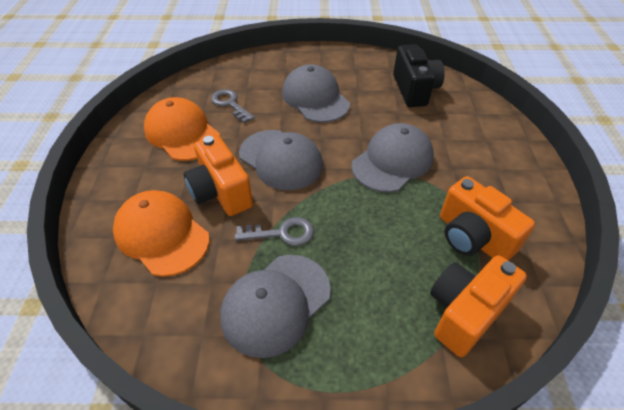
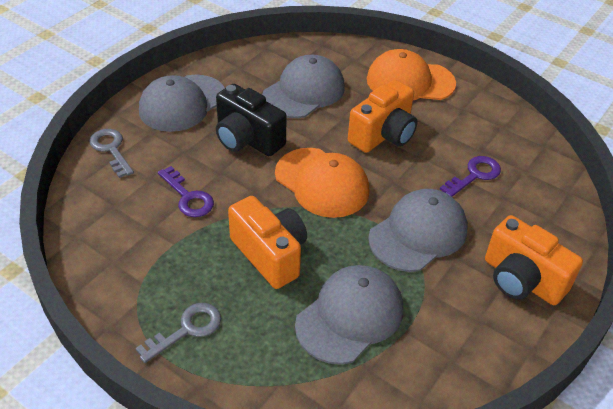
purple key: 0 -> 2

